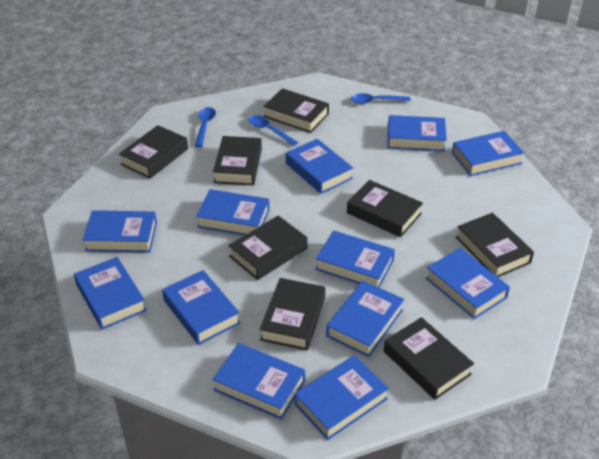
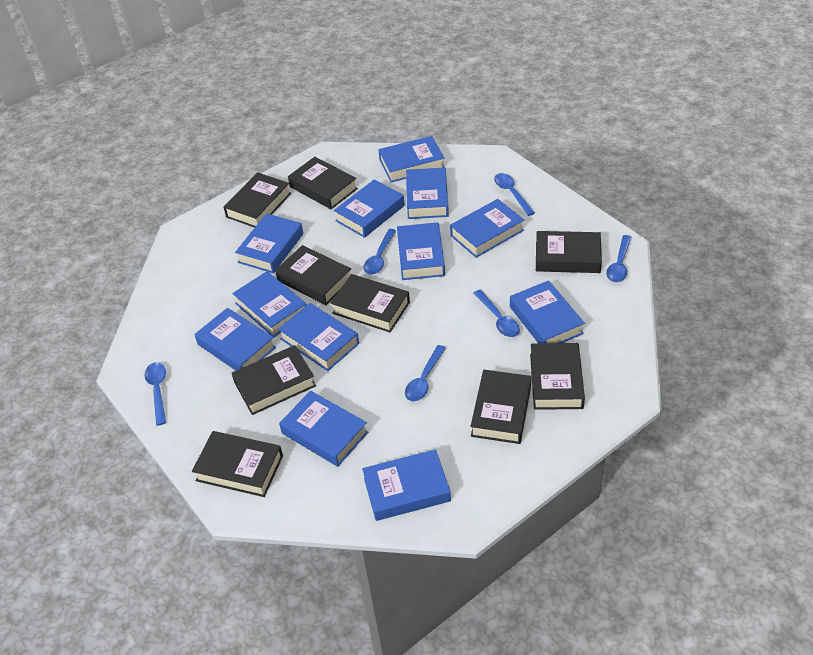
black book: 8 -> 9
blue spoon: 3 -> 6

